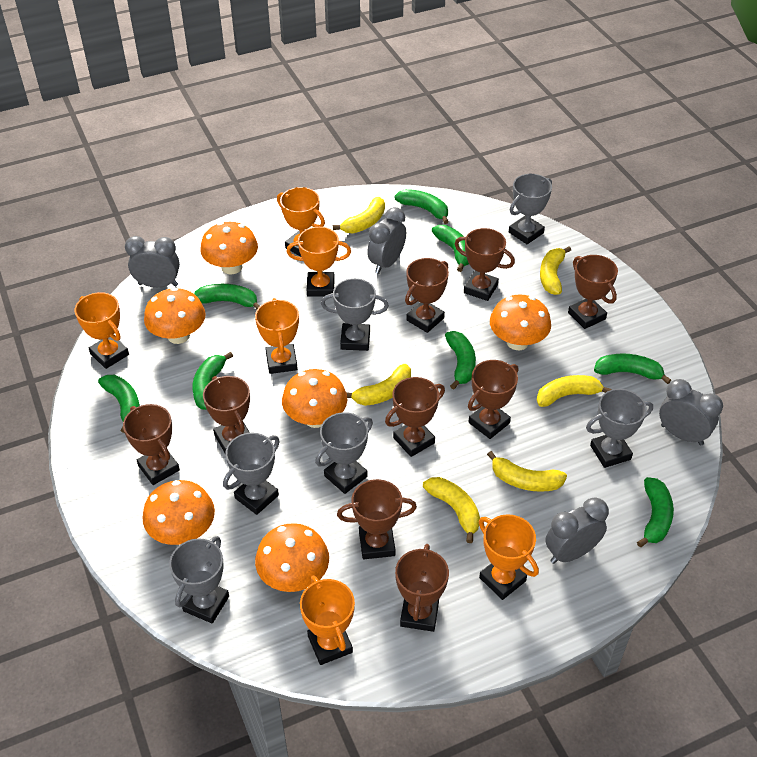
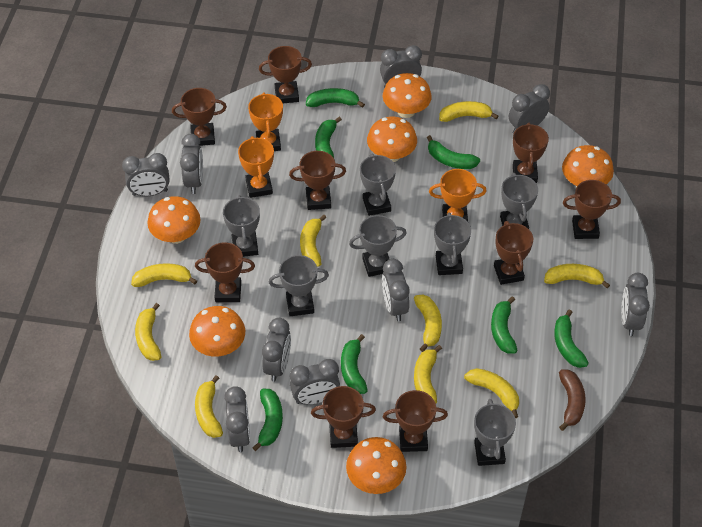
brown banana: 0 -> 1
green banana: 8 -> 7
grey clock: 4 -> 9
grey trophy: 6 -> 7
orange trophy: 6 -> 3
yellow banana: 6 -> 9

